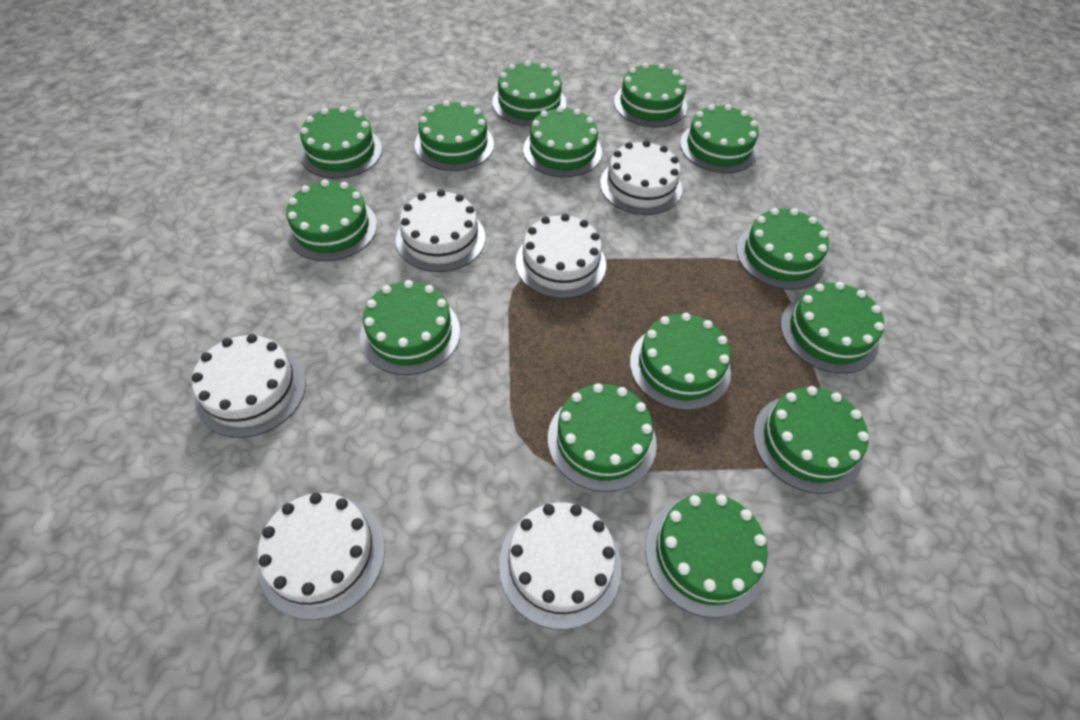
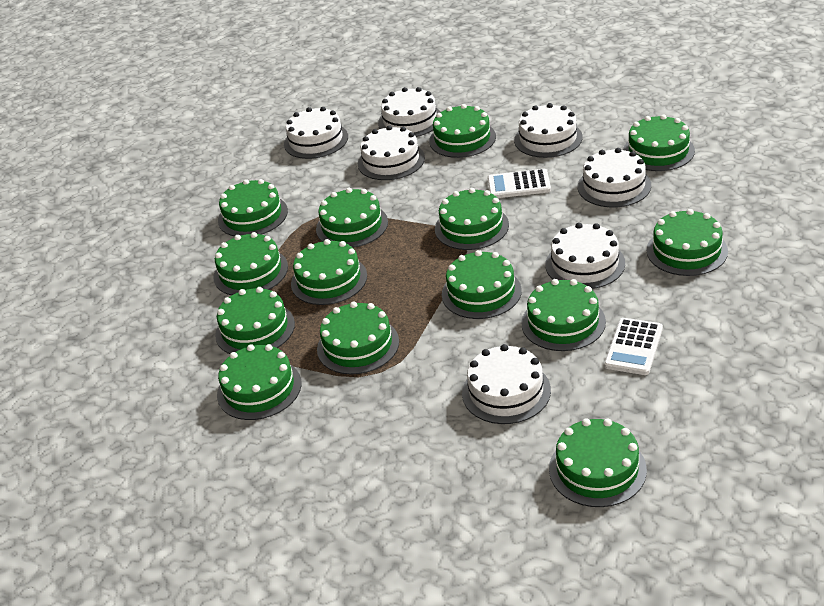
white cake: 6 -> 7
white calculator: 0 -> 2

